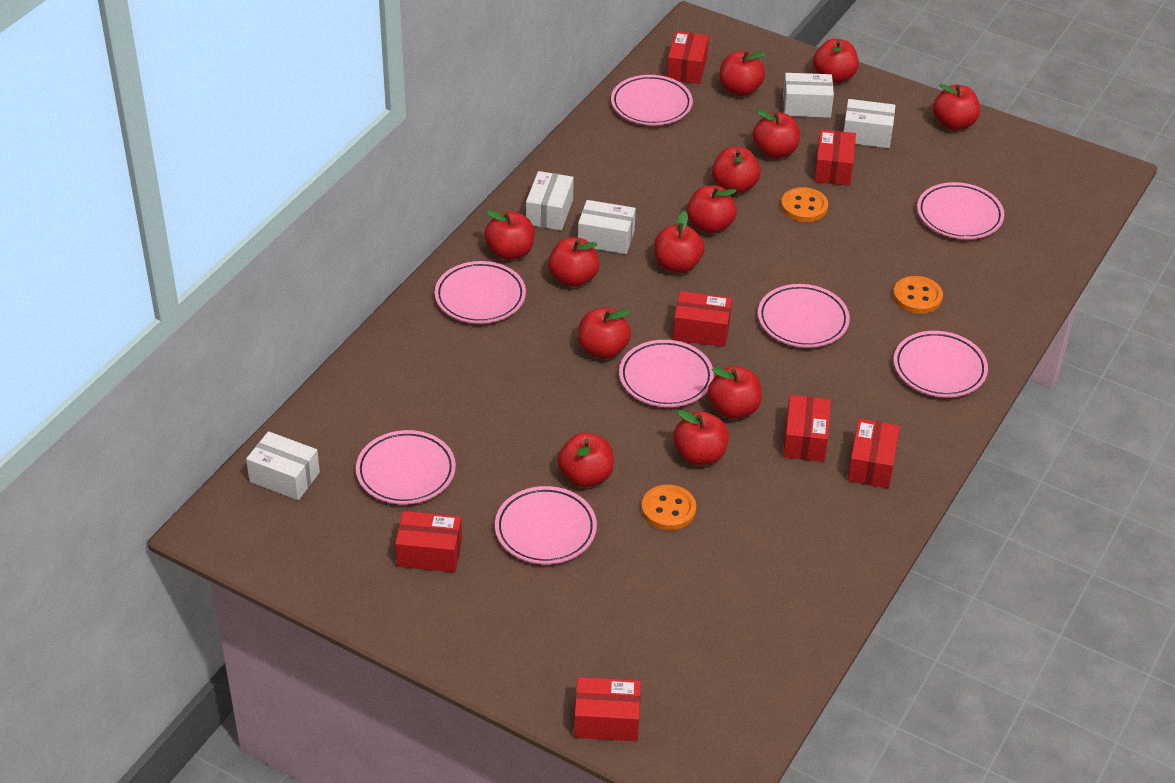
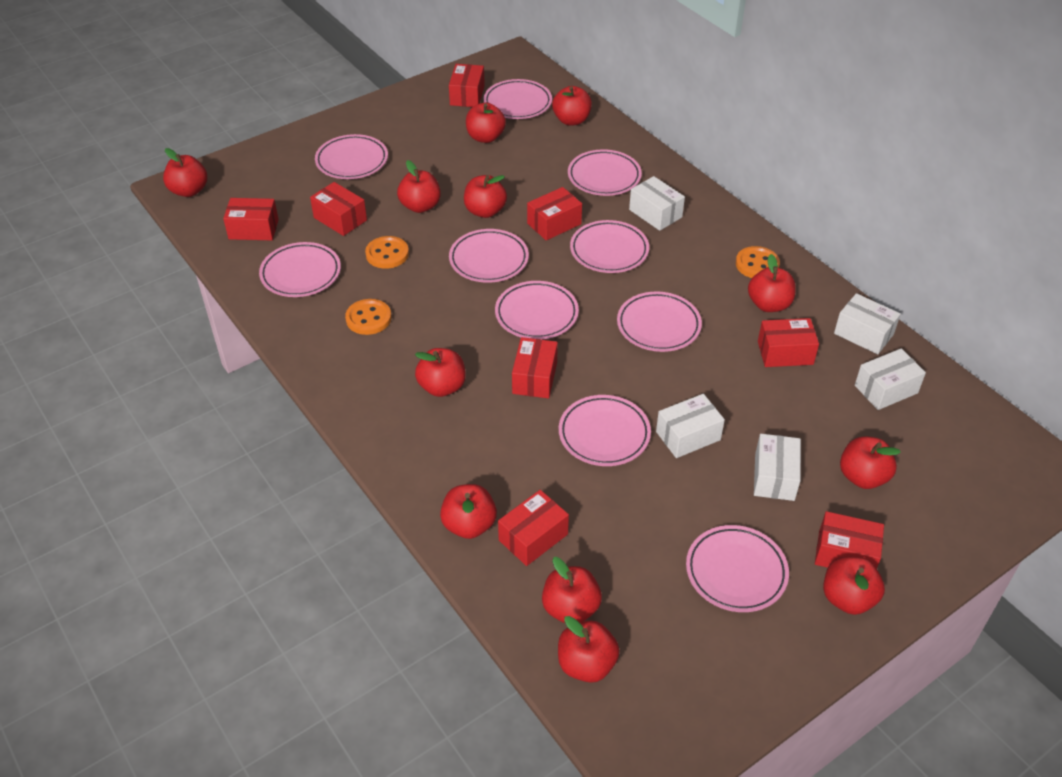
pink plate: 8 -> 10
red apple: 13 -> 12
red box: 7 -> 8

